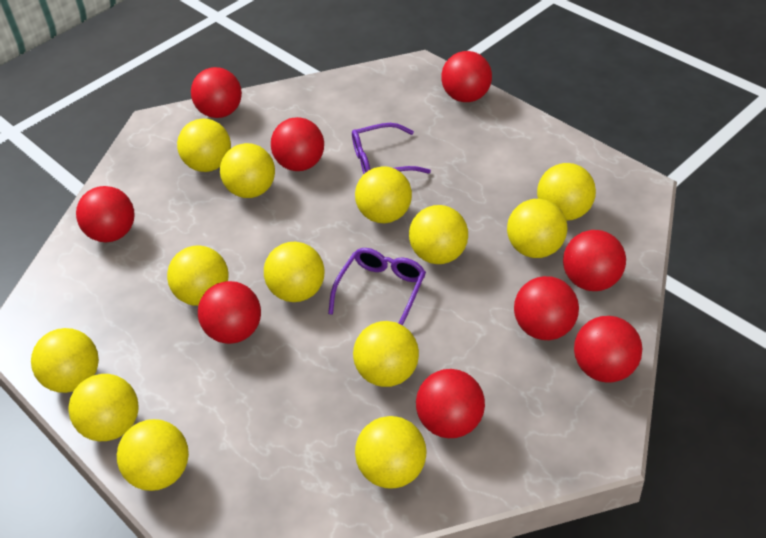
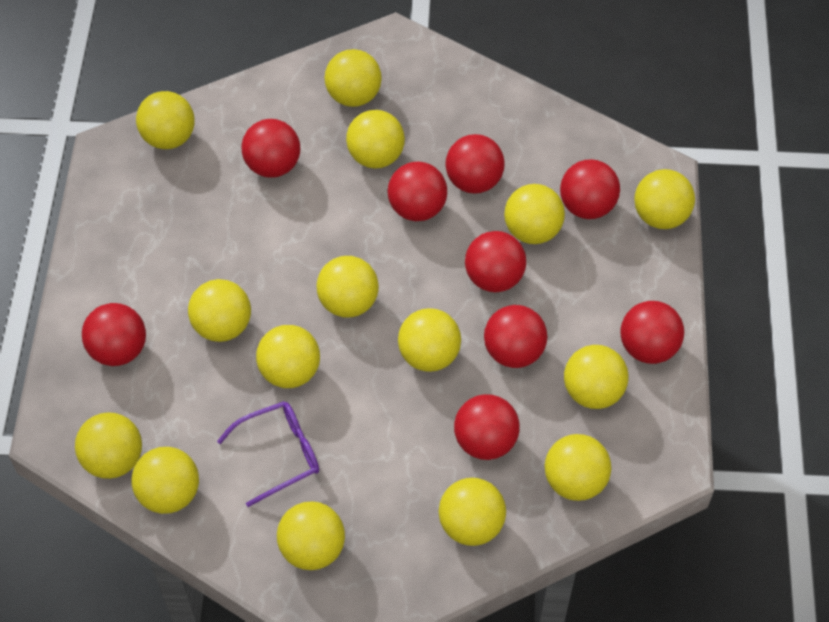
purple glasses: 2 -> 1
yellow ball: 13 -> 15

